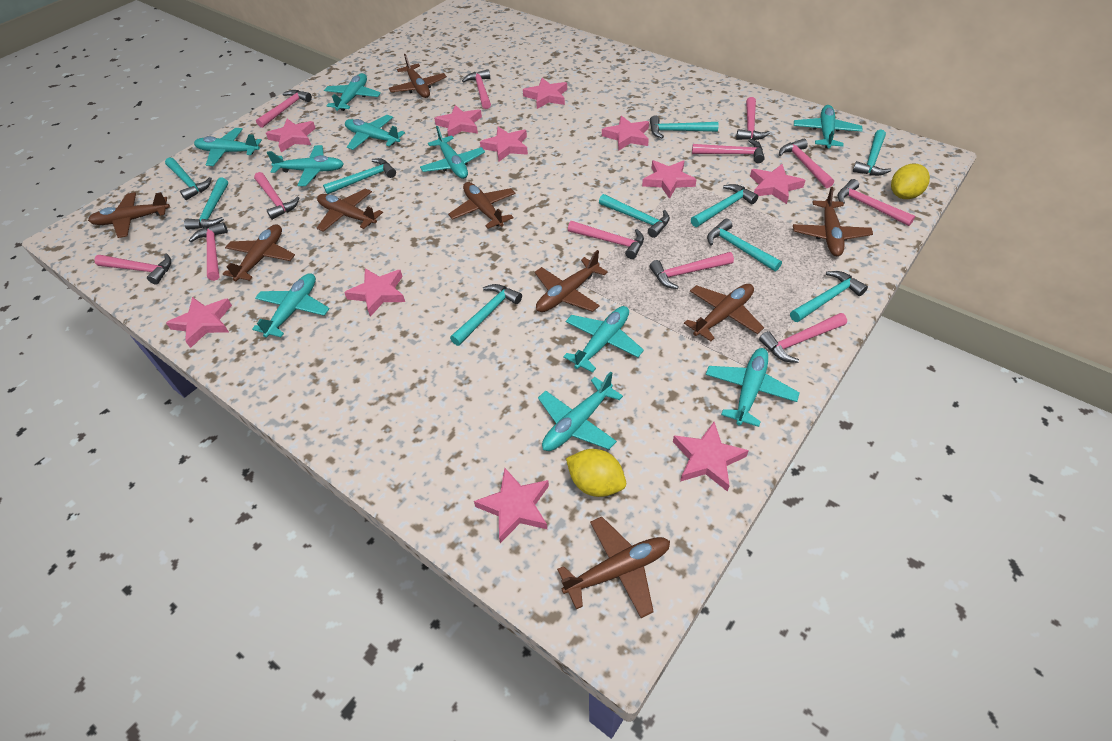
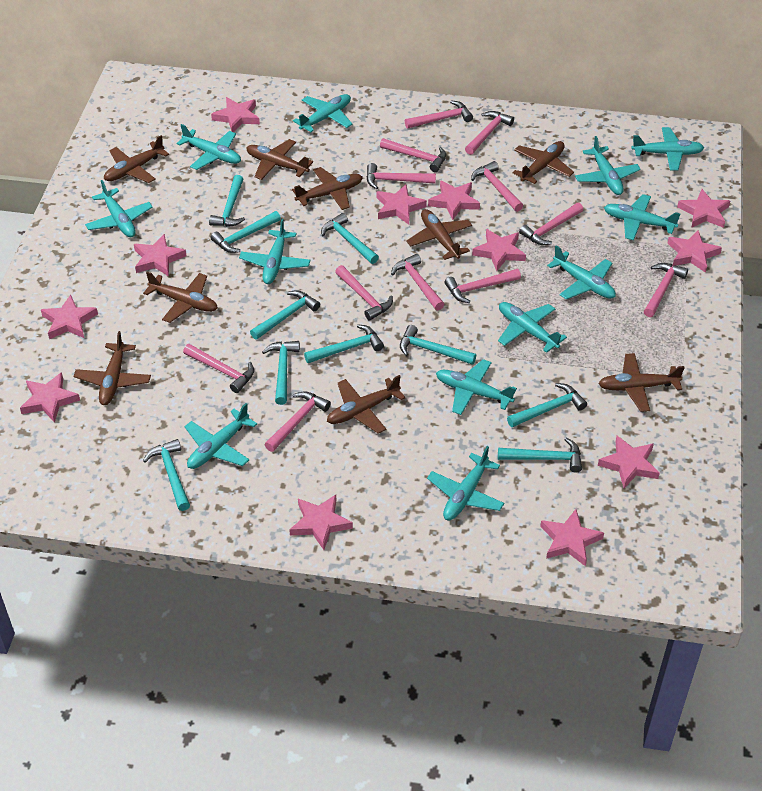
pink star: 11 -> 12
turquoise plane: 10 -> 12
yellow lemon: 2 -> 0

